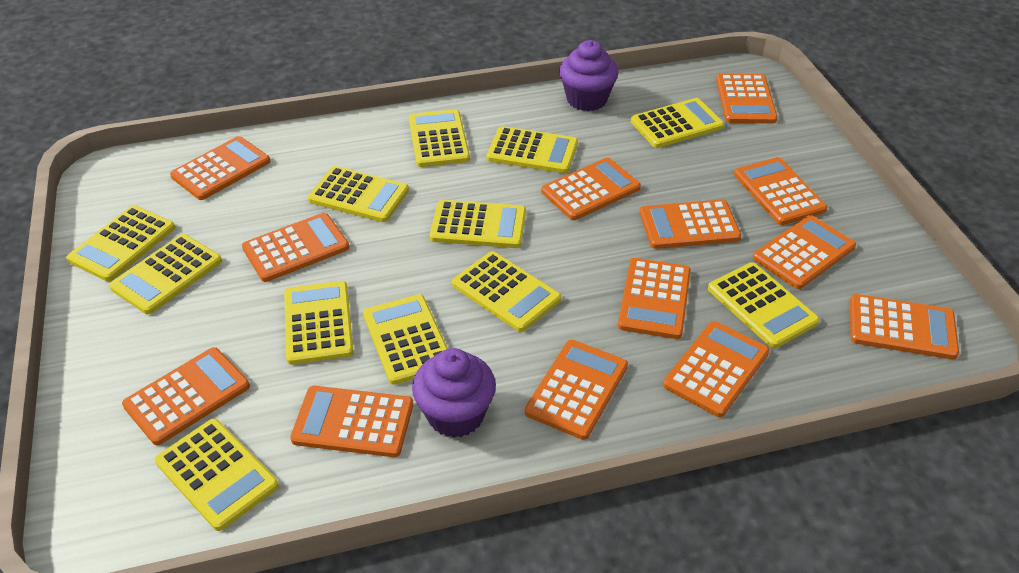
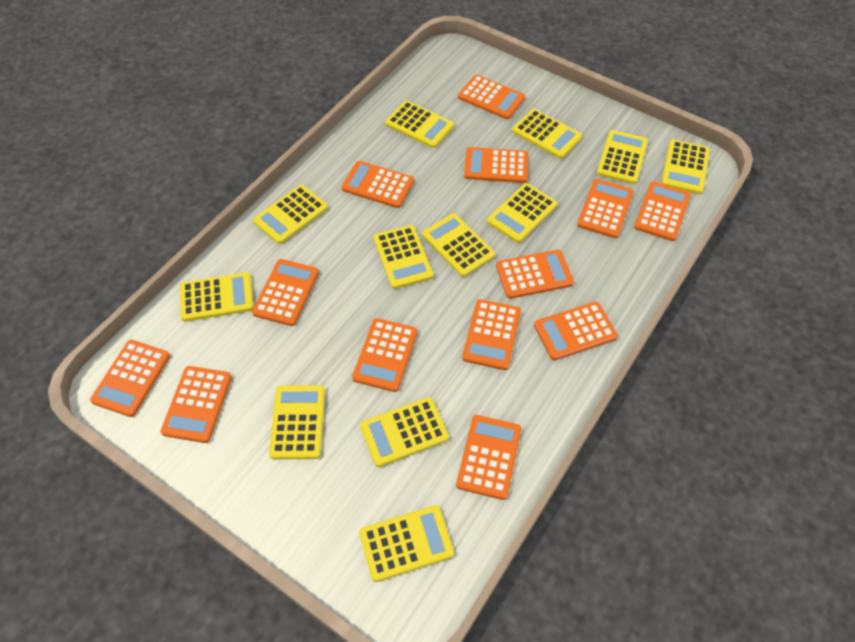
purple cupcake: 2 -> 0

